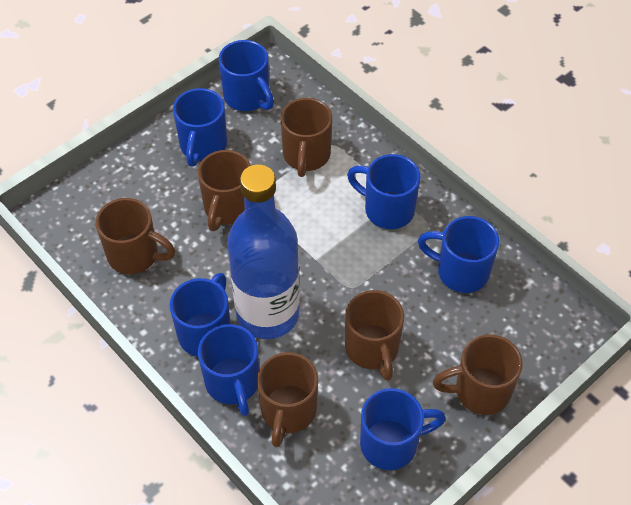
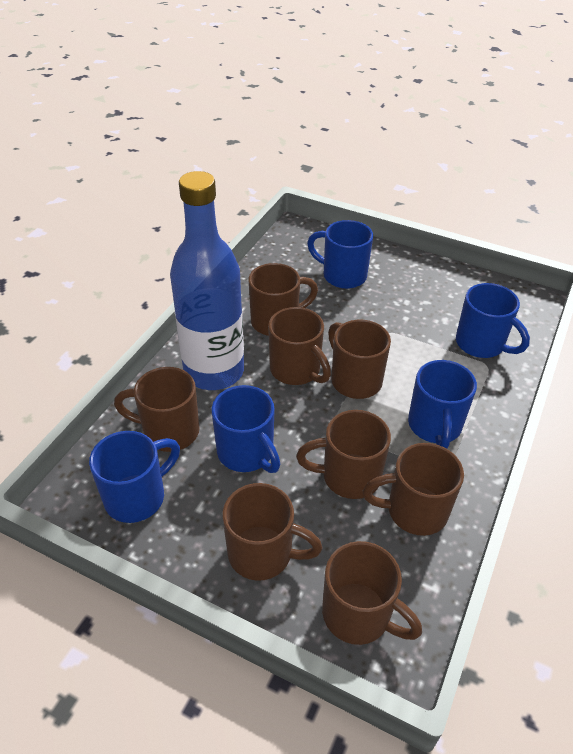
blue mug: 7 -> 5
brown mug: 6 -> 8

